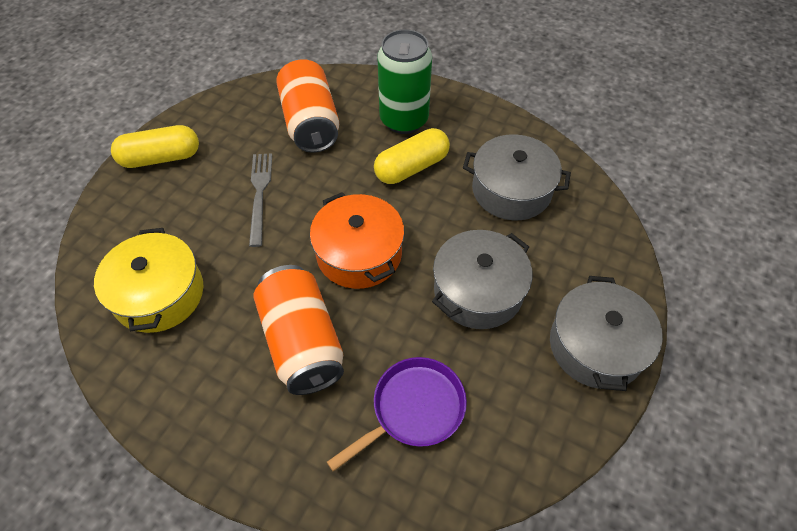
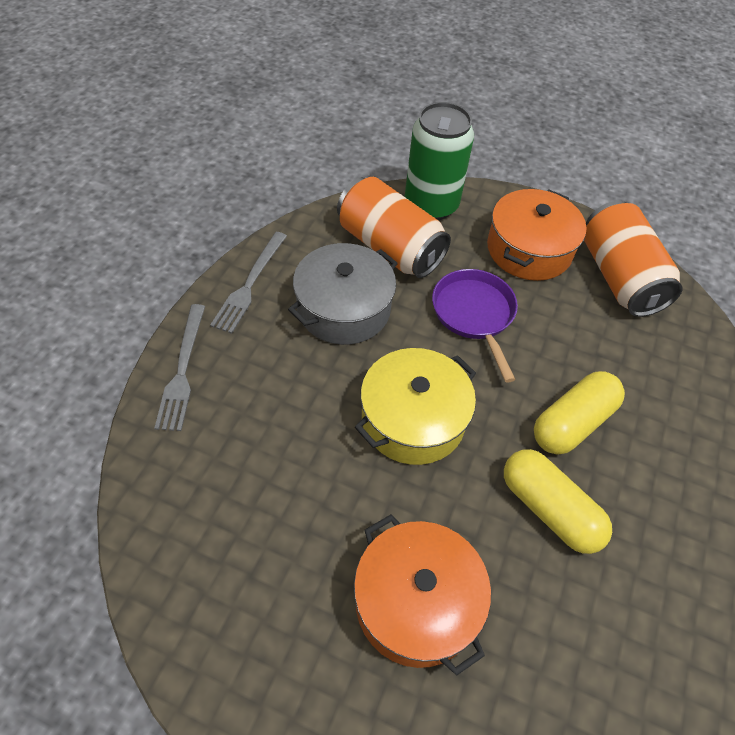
grey fork: 1 -> 2
grey pot: 3 -> 1
orange pot: 1 -> 2

